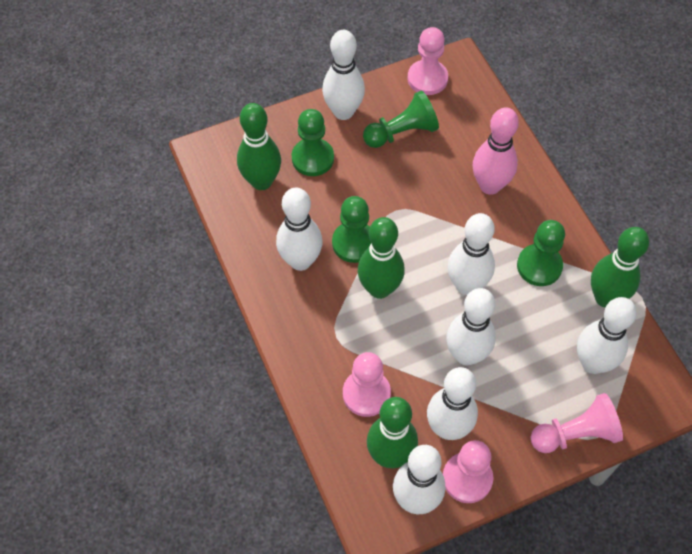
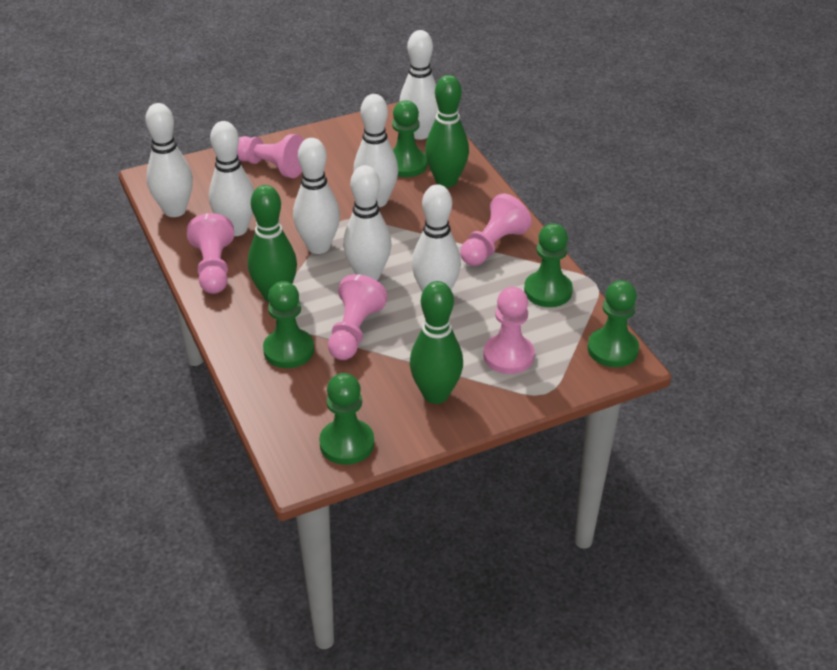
green bowling pin: 4 -> 3
green pawn: 4 -> 5
pink bowling pin: 1 -> 0
pink pawn: 4 -> 5

